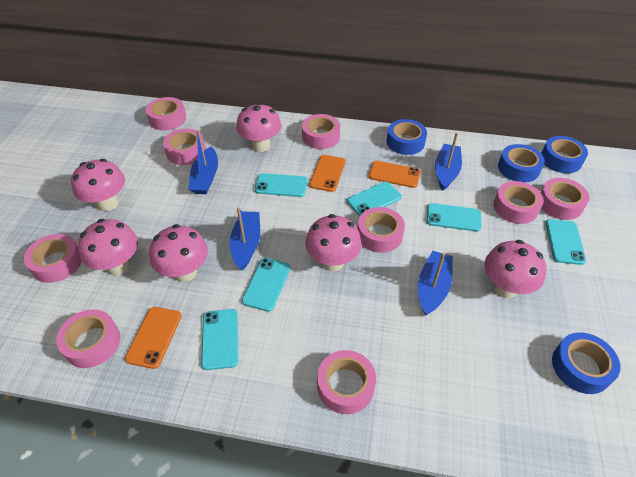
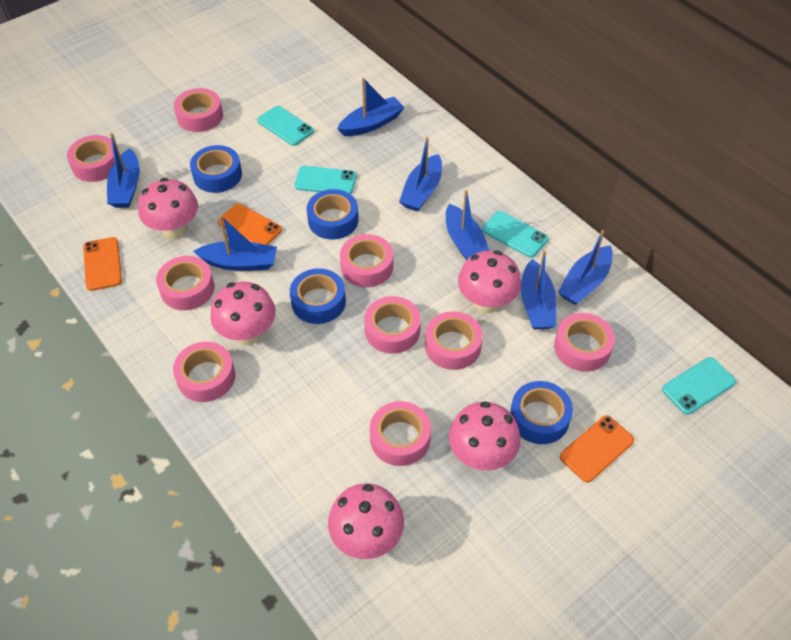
blue boat: 4 -> 7
pink mushroom: 6 -> 5
turquoise phone: 6 -> 4

